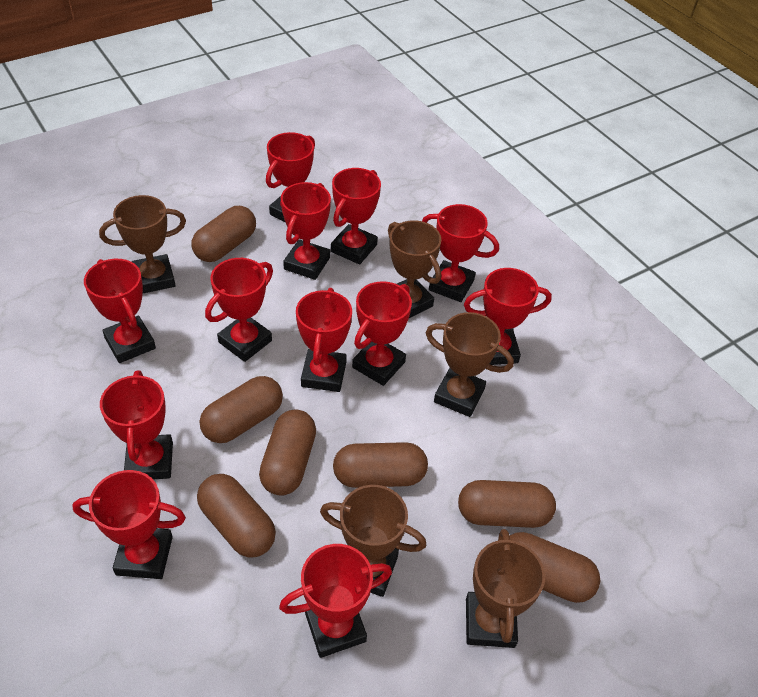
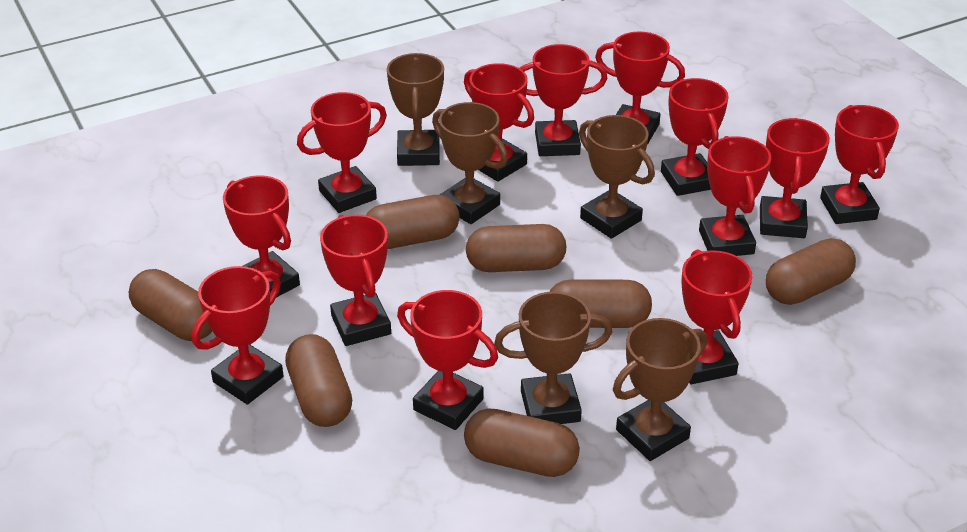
red trophy: 12 -> 13

